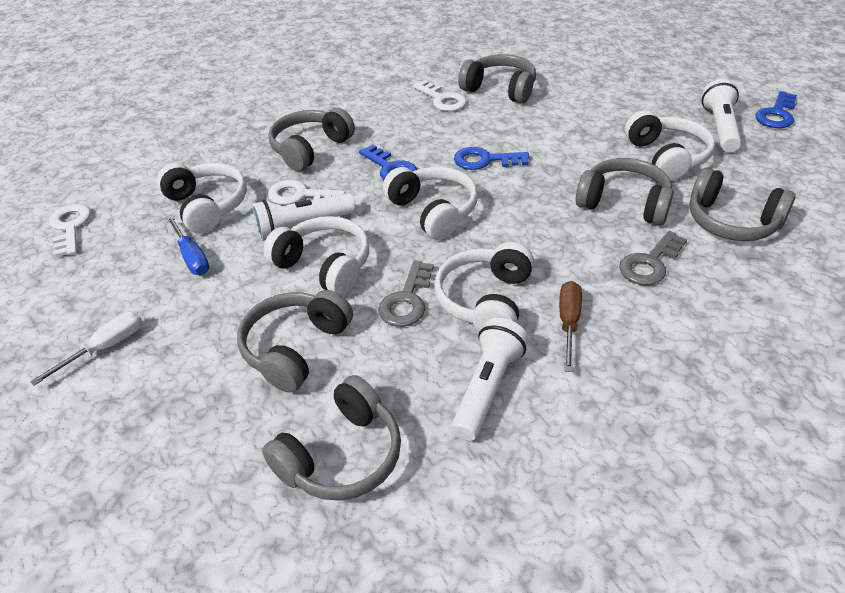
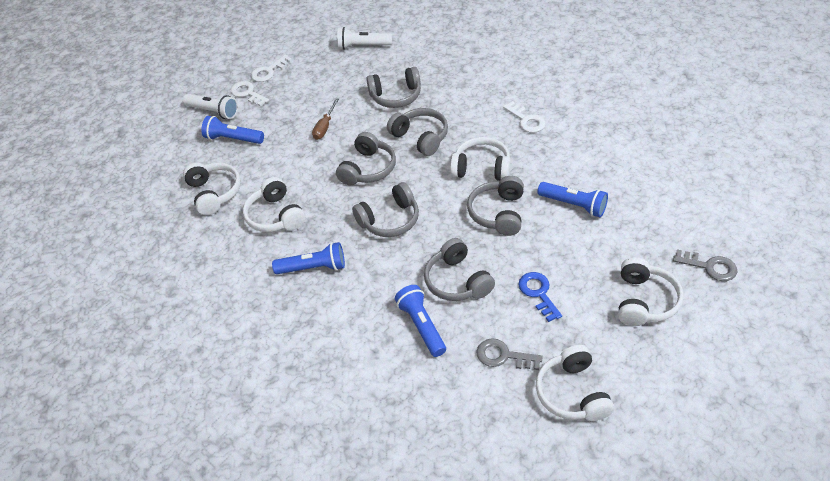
blue flashlight: 0 -> 4
blue key: 3 -> 1
blue screwdriver: 1 -> 0
white flashlight: 3 -> 2
white screwdriver: 1 -> 0

